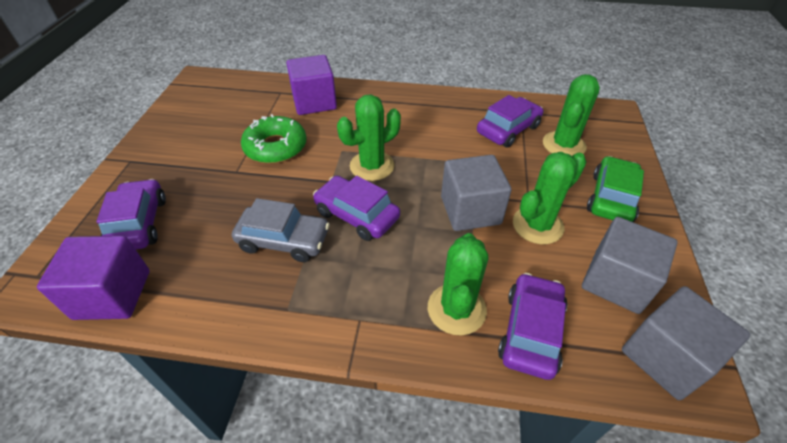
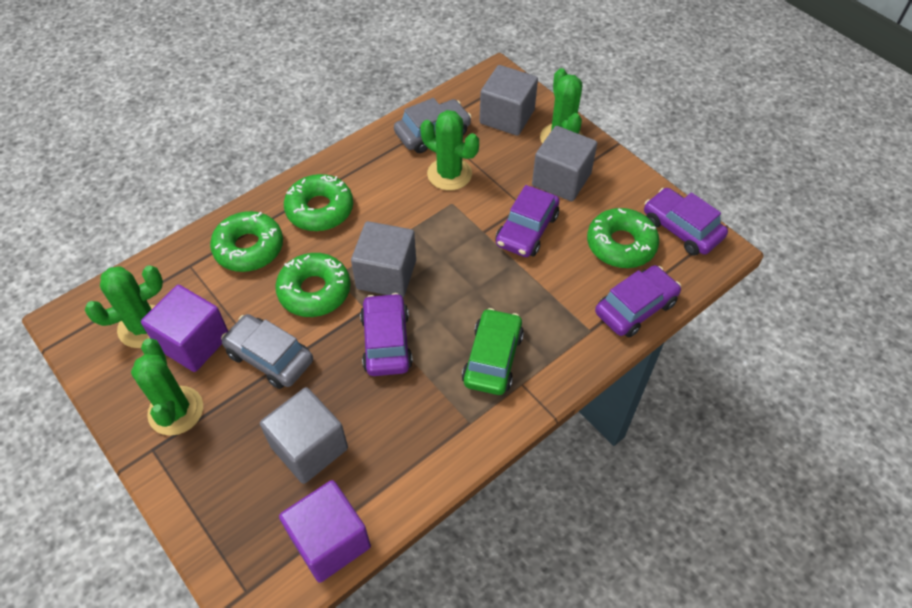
green donut: 1 -> 4
grey car: 1 -> 2
grey cube: 3 -> 4

